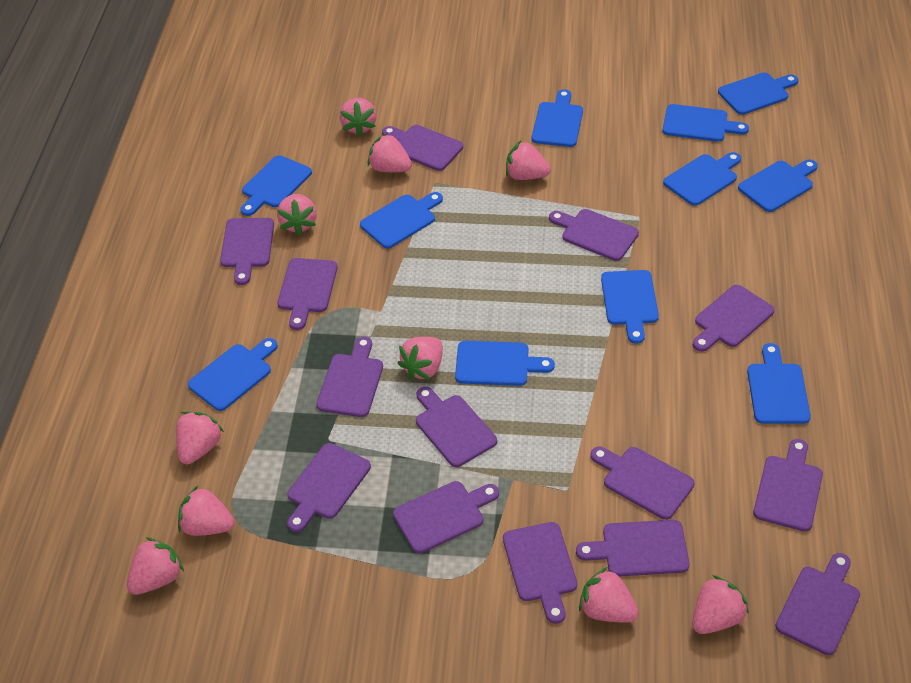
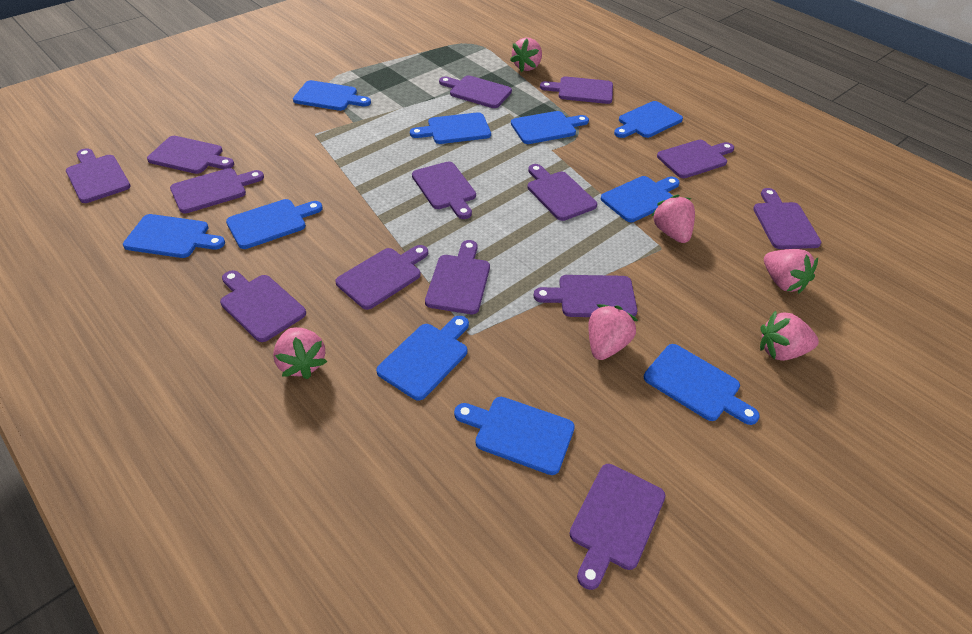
blue cutting board: 11 -> 10
pink strawberry: 10 -> 6

